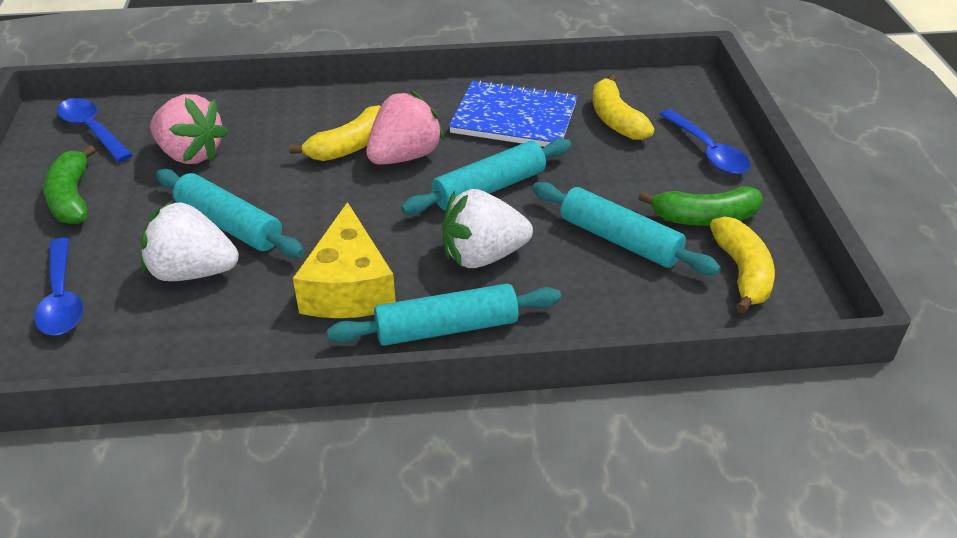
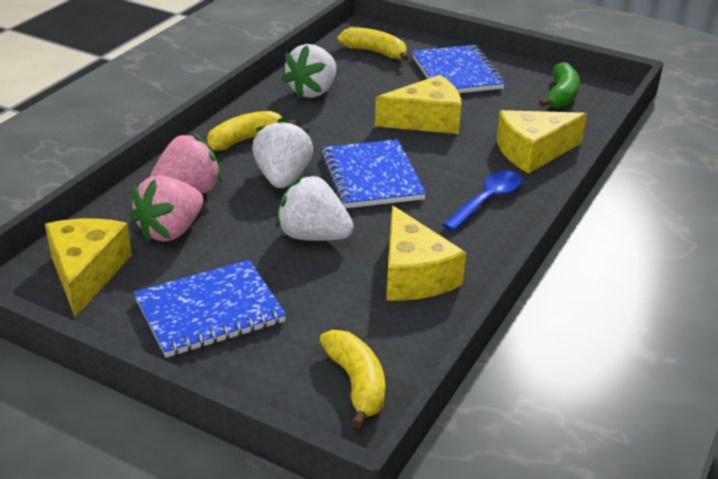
blue notebook: 1 -> 3
blue spoon: 3 -> 1
green banana: 2 -> 1
turquoise rolling pin: 4 -> 0
white strawberry: 2 -> 3
yellow cheese: 1 -> 4

